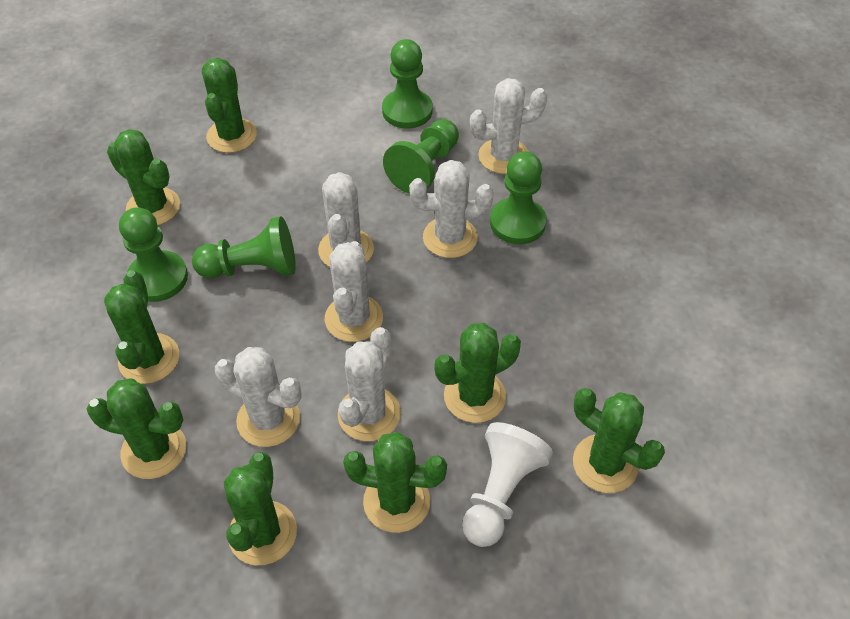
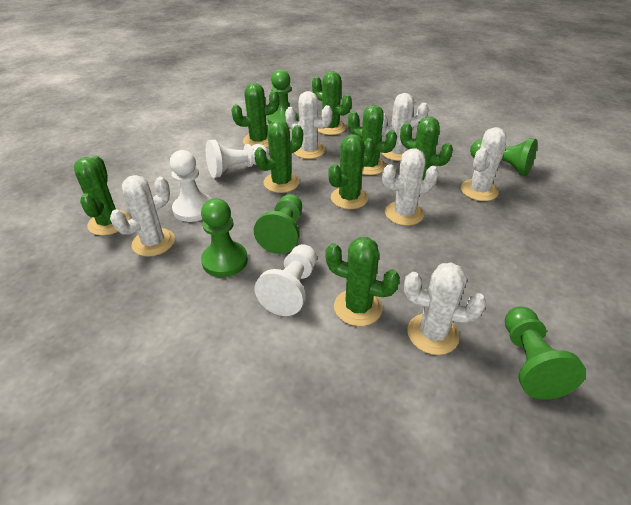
white pawn: 1 -> 3

